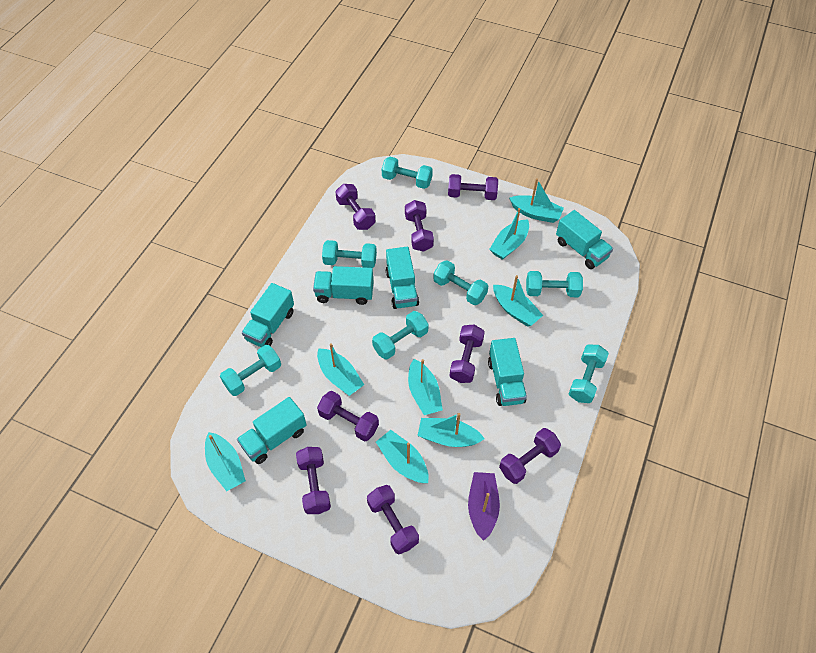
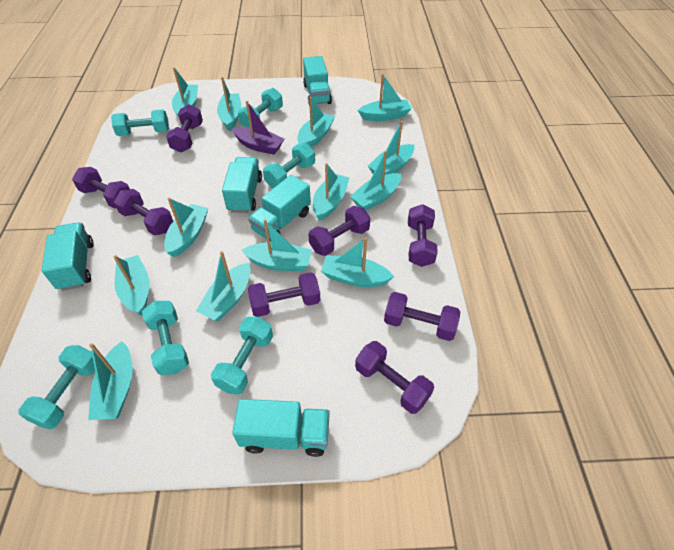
turquoise boat: 8 -> 13
turquoise dumbbell: 7 -> 6
turquoise truck: 6 -> 5

